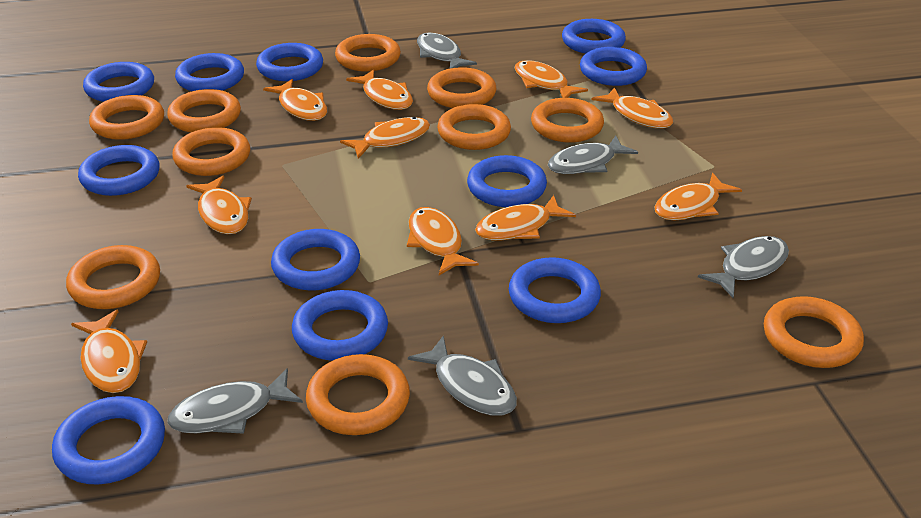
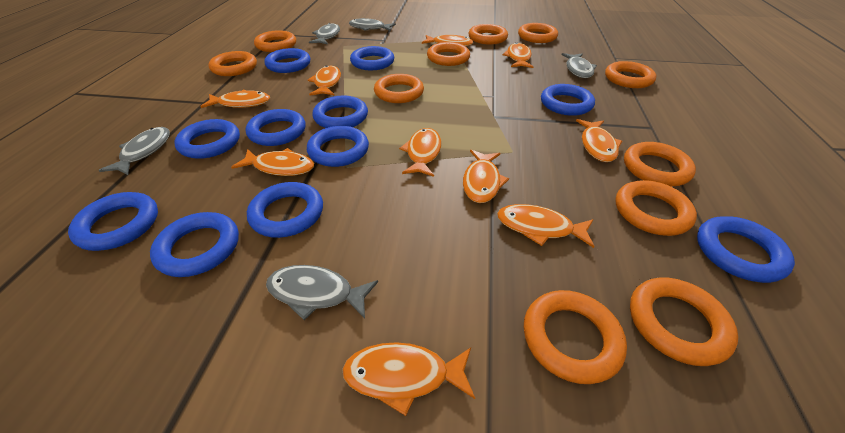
orange ring: 10 -> 11

